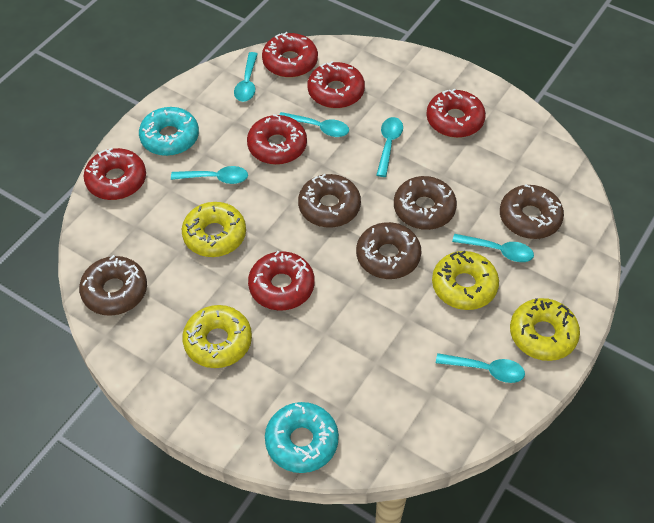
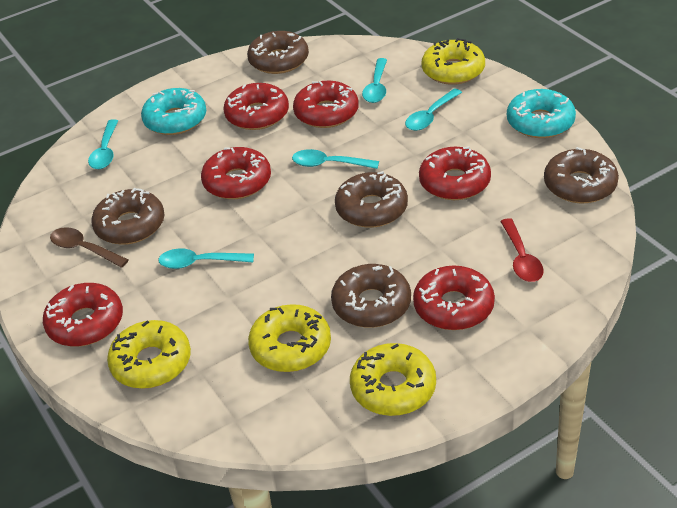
brown spoon: 0 -> 1
red spoon: 0 -> 1
turquoise spoon: 6 -> 5

